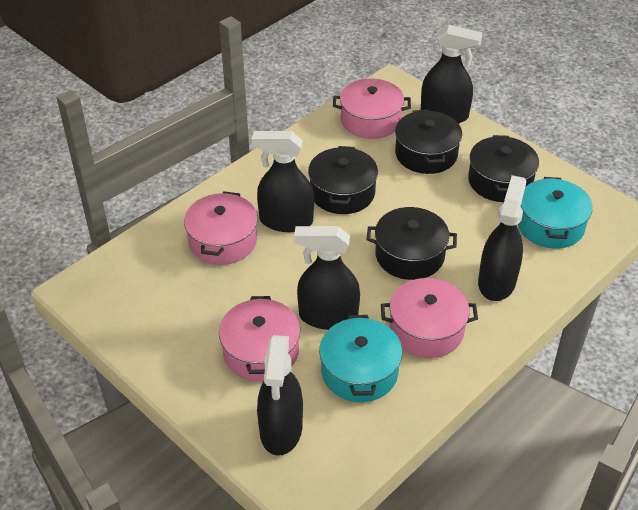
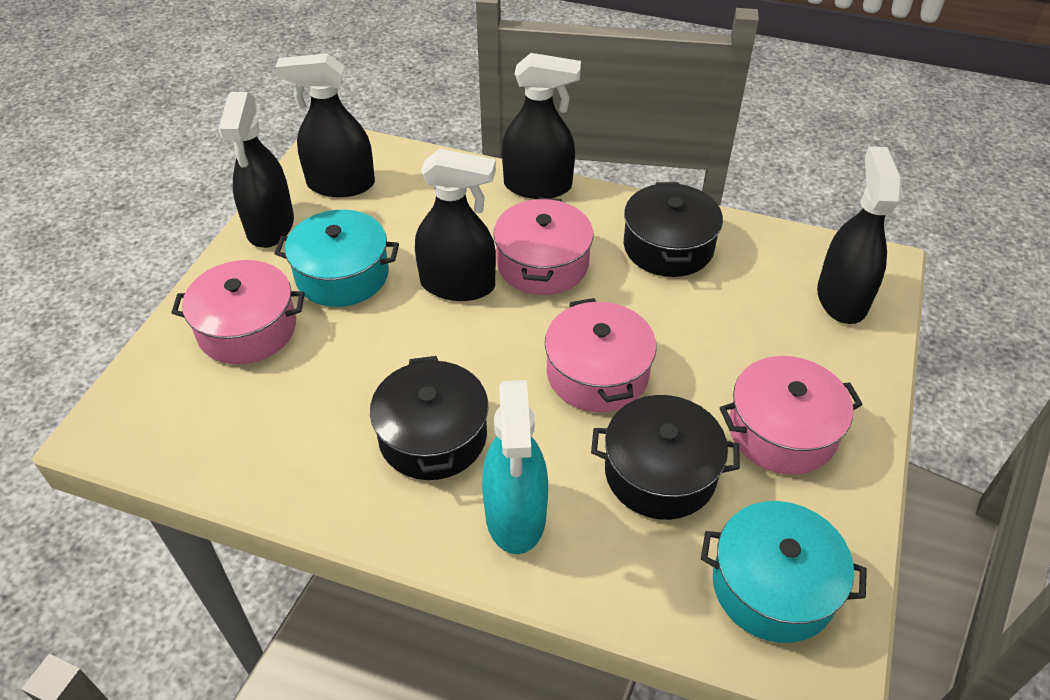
black pot: 4 -> 3
turquoise spray bottle: 0 -> 1

